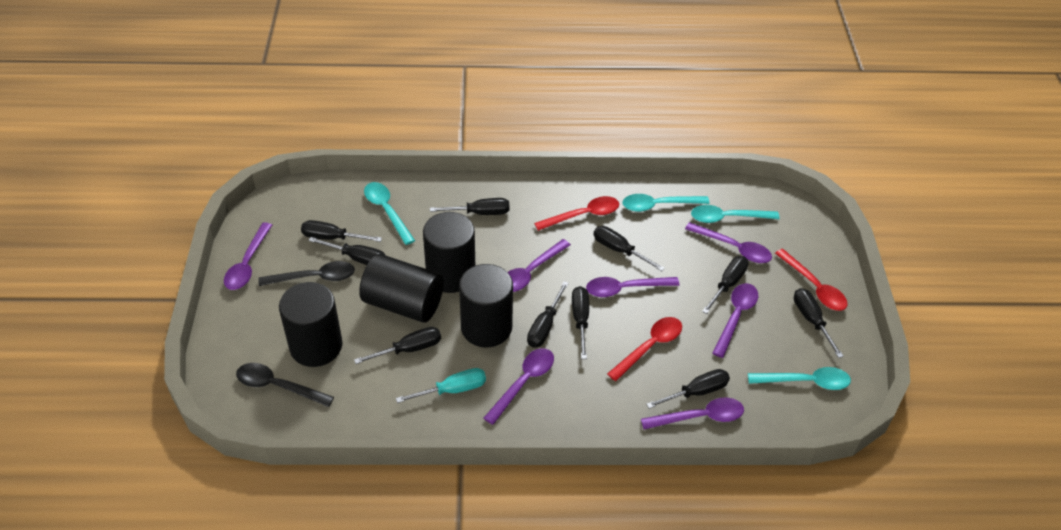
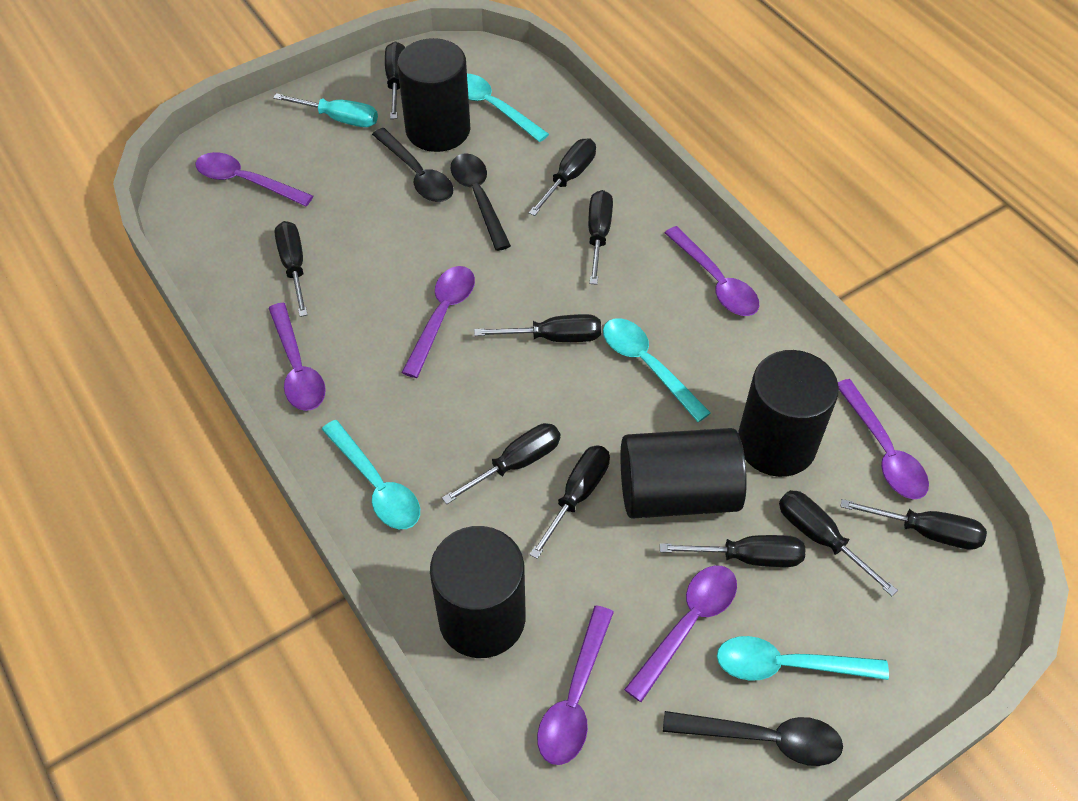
black spoon: 2 -> 3
red spoon: 3 -> 0

